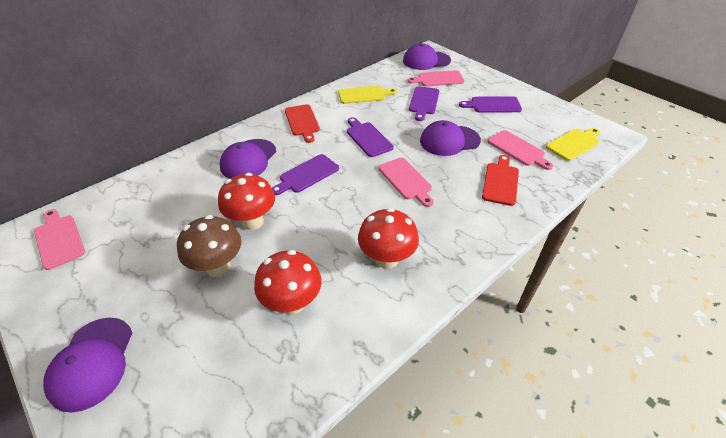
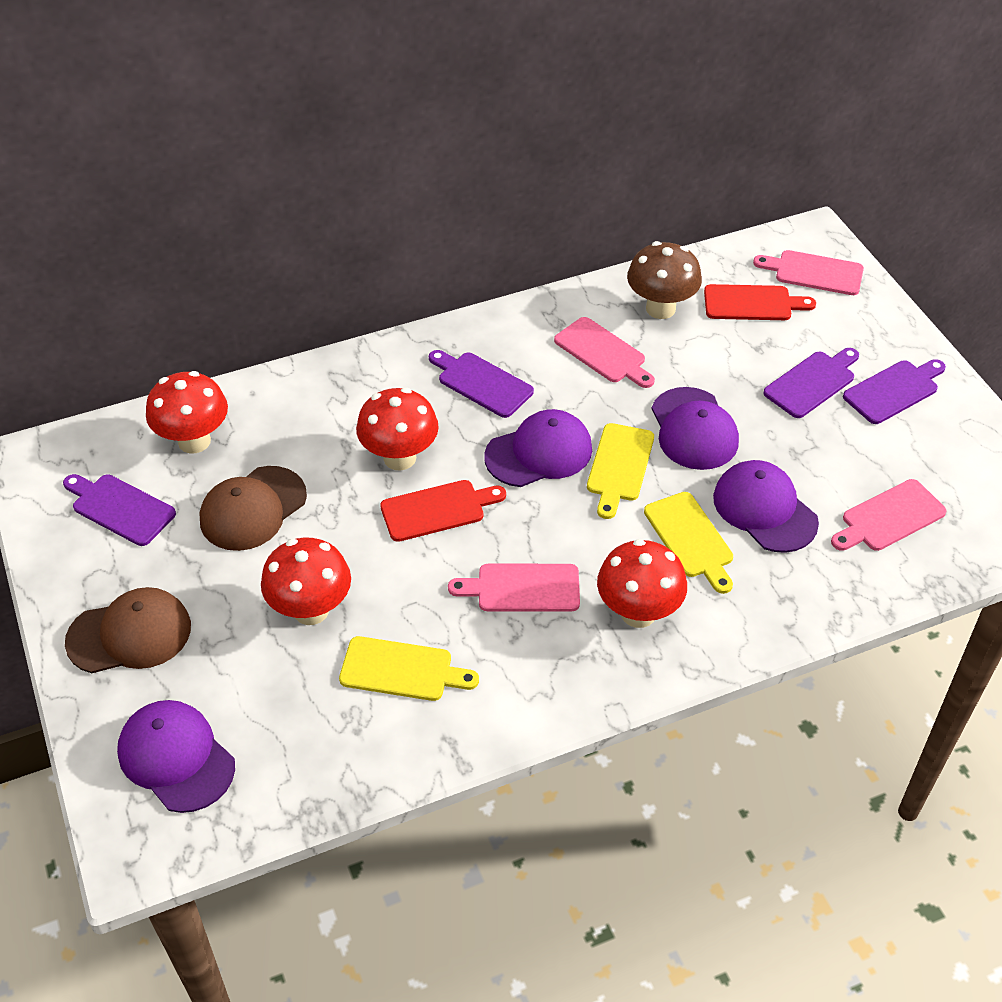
brown cap: 0 -> 2
red mushroom: 3 -> 4
yellow cutting board: 2 -> 3

